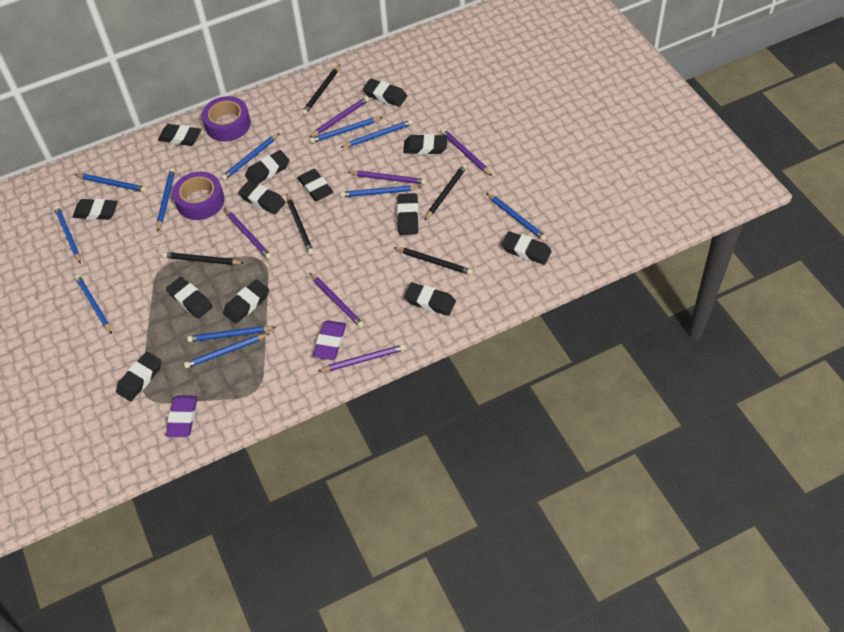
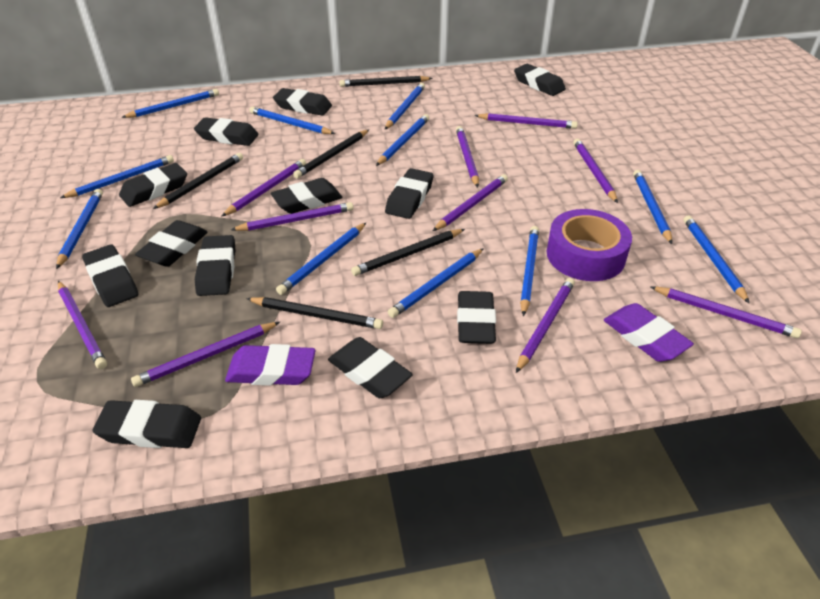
black eraser: 13 -> 12
purple pencil: 6 -> 10
purple tape: 2 -> 1

